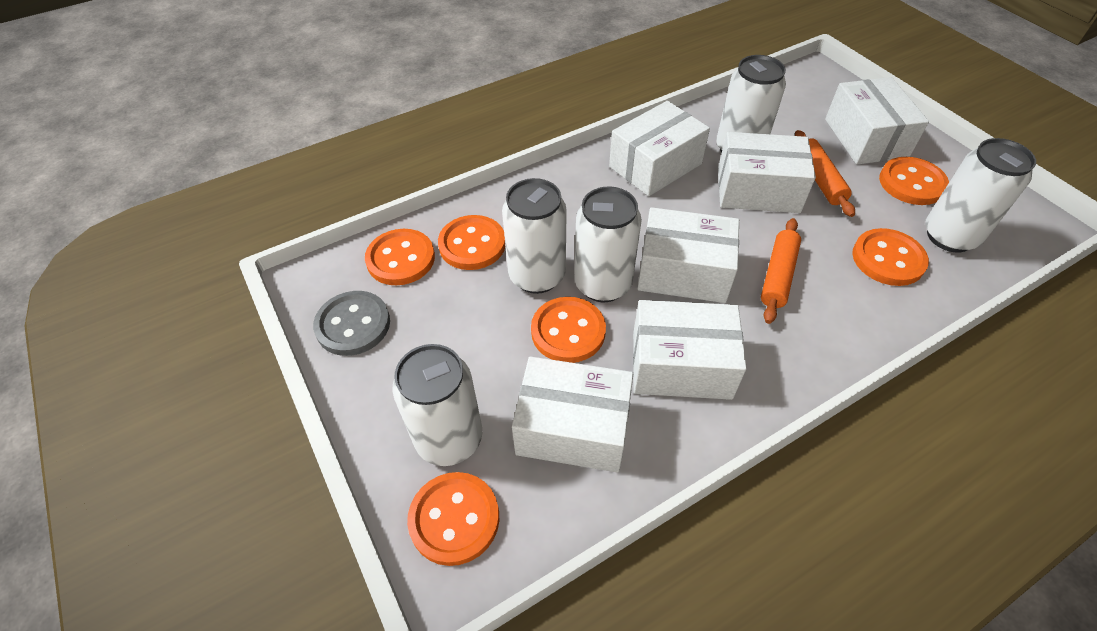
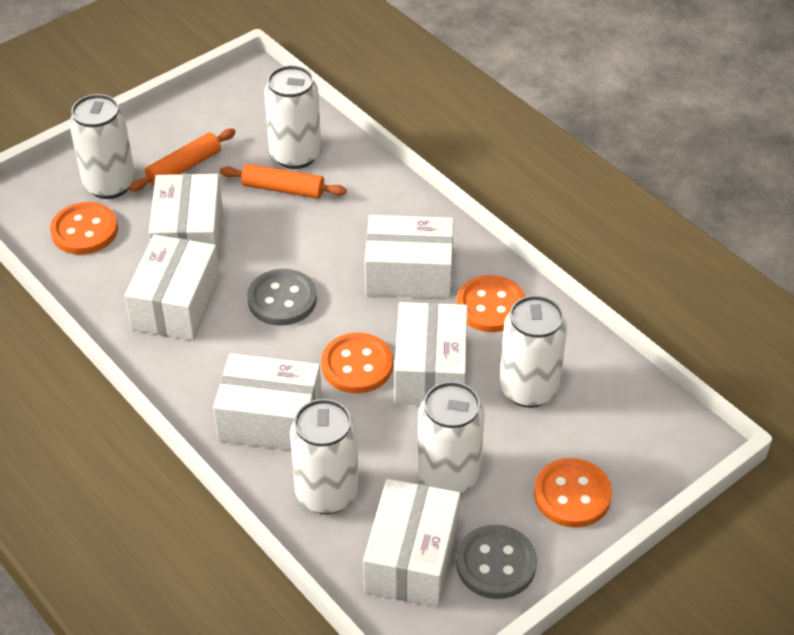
grey button: 1 -> 2
orange button: 6 -> 4

